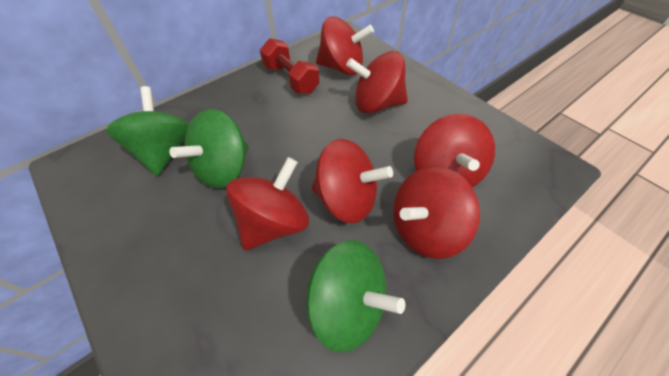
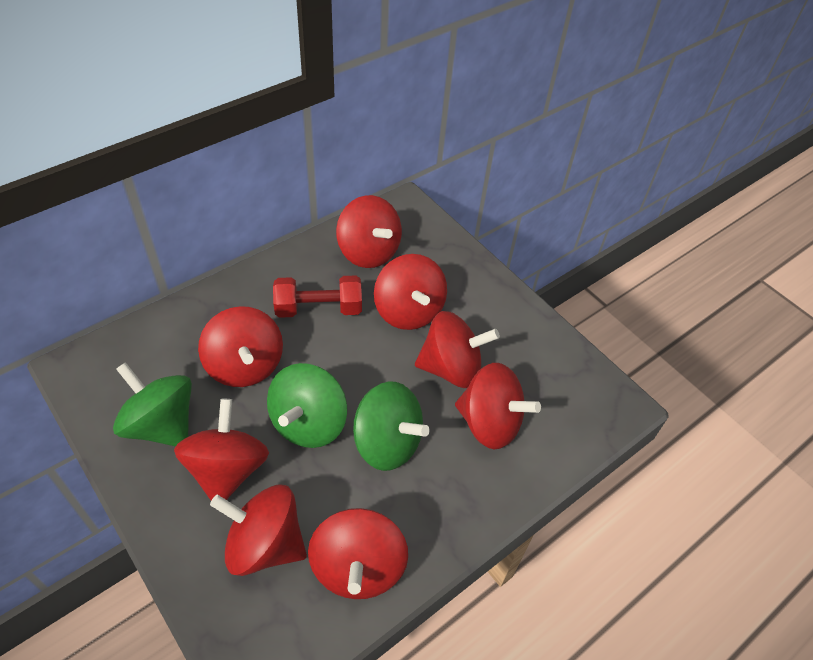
red spinning top: 6 -> 8

